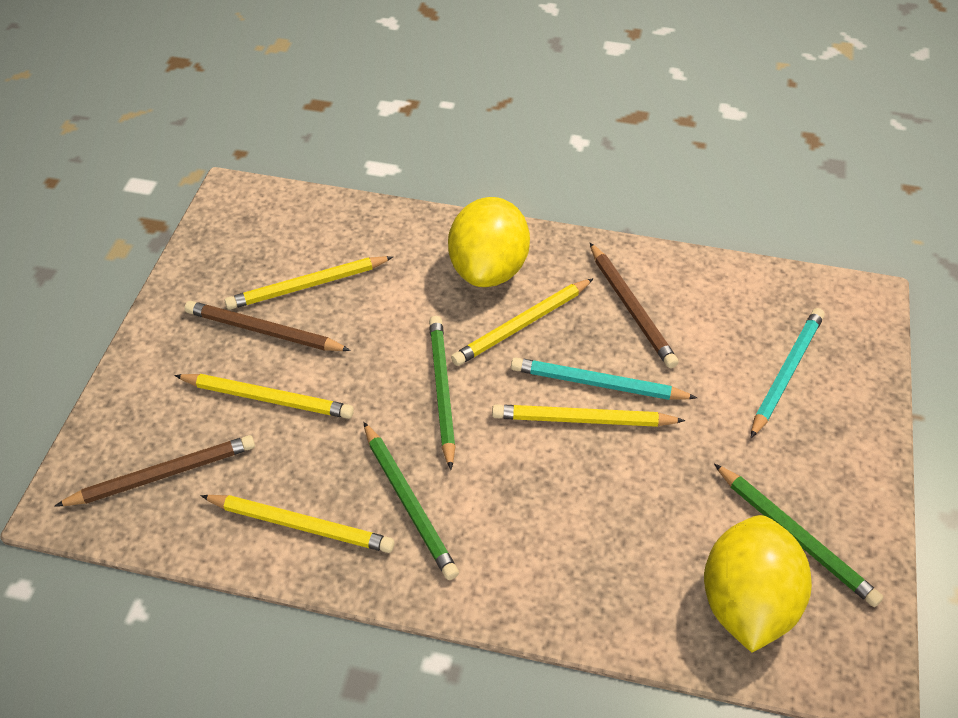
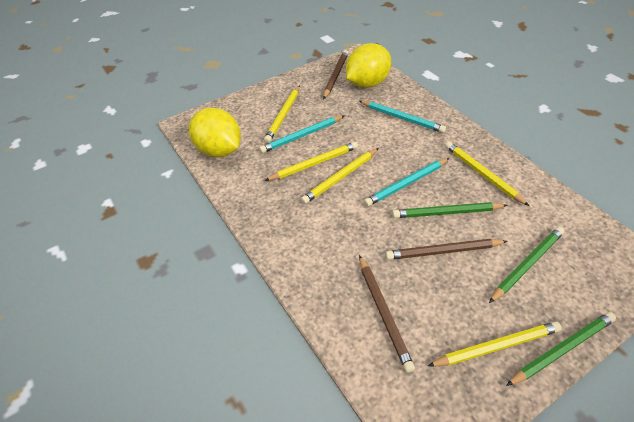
turquoise pencil: 2 -> 3

